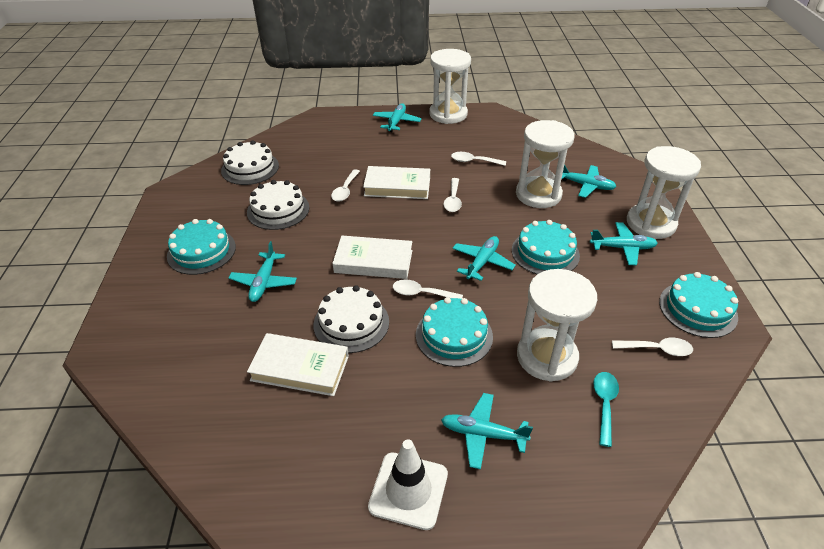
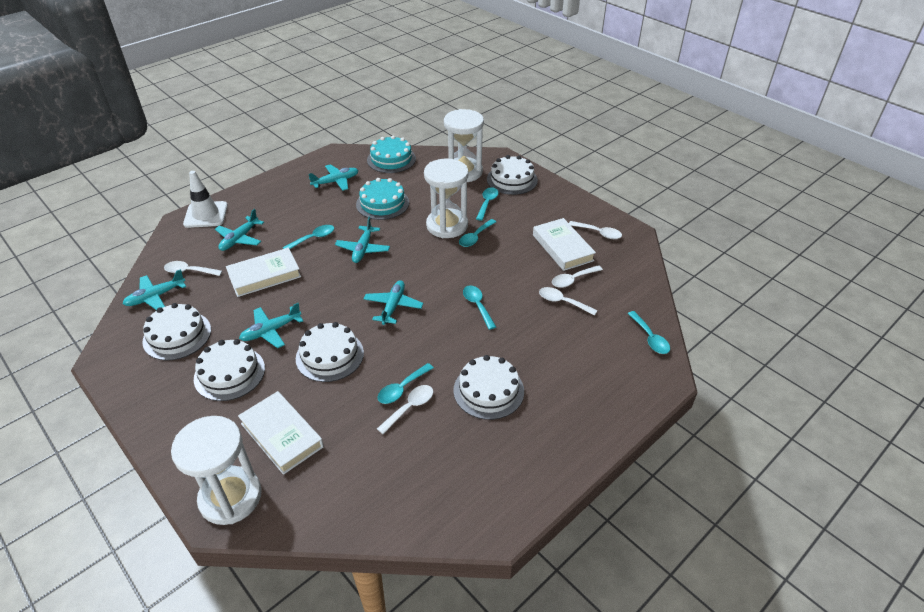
turquoise cake: 4 -> 2
turquoise spoon: 1 -> 6
white cake: 3 -> 5
white hourglass: 4 -> 3

